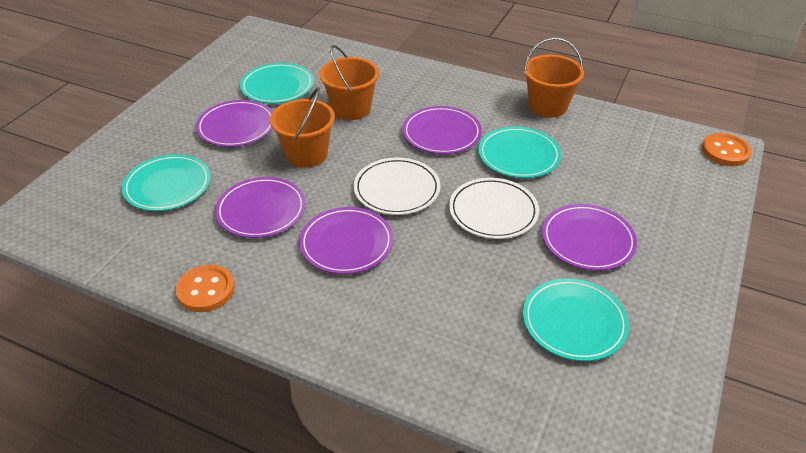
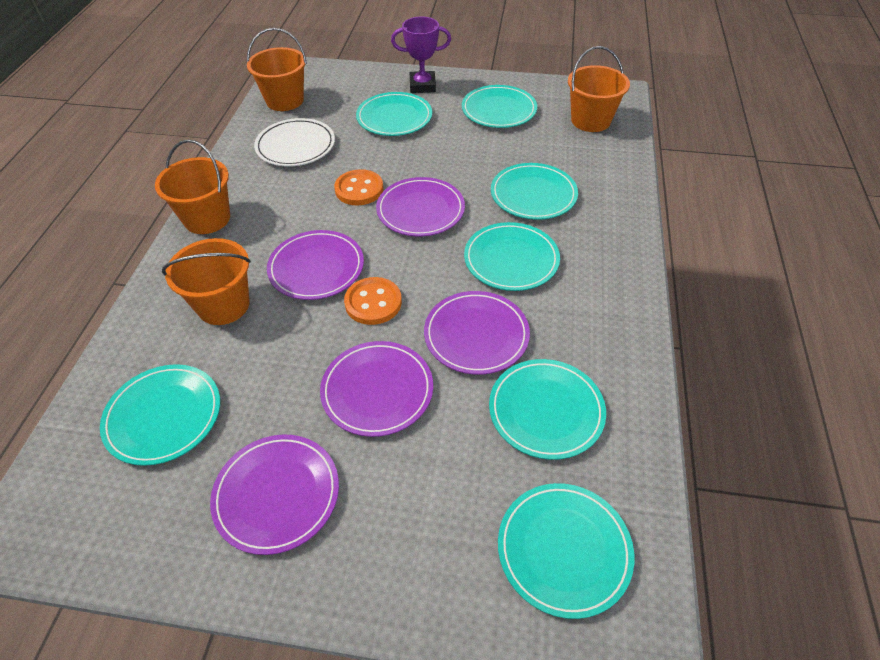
orange bucket: 3 -> 4
purple trophy: 0 -> 1
turquoise plate: 4 -> 7
white plate: 2 -> 1

